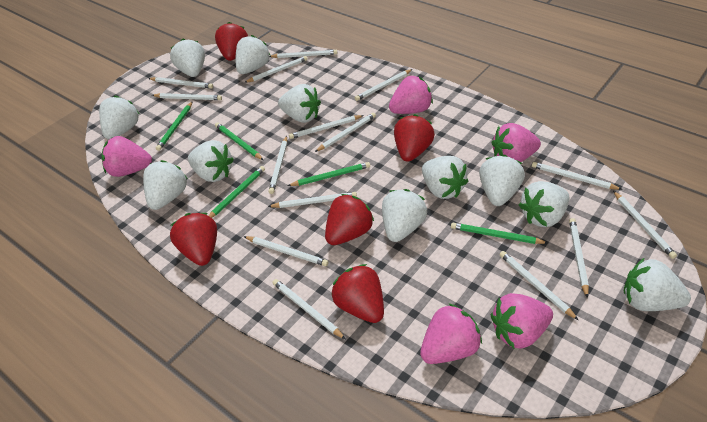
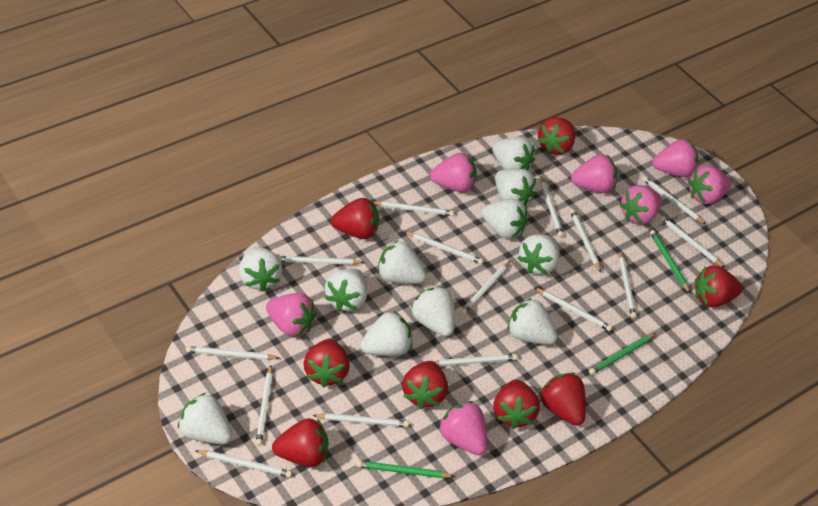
green pencil: 5 -> 3
pink strawberry: 5 -> 7
red strawberry: 5 -> 8

